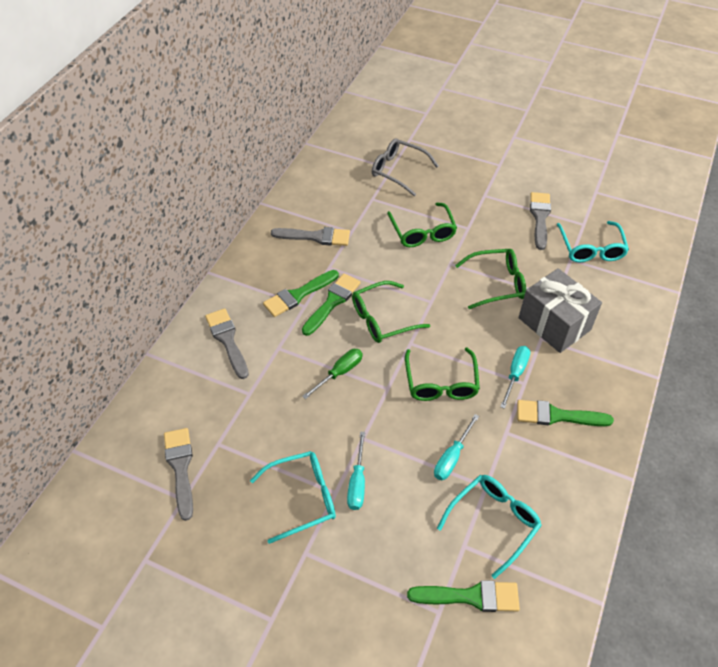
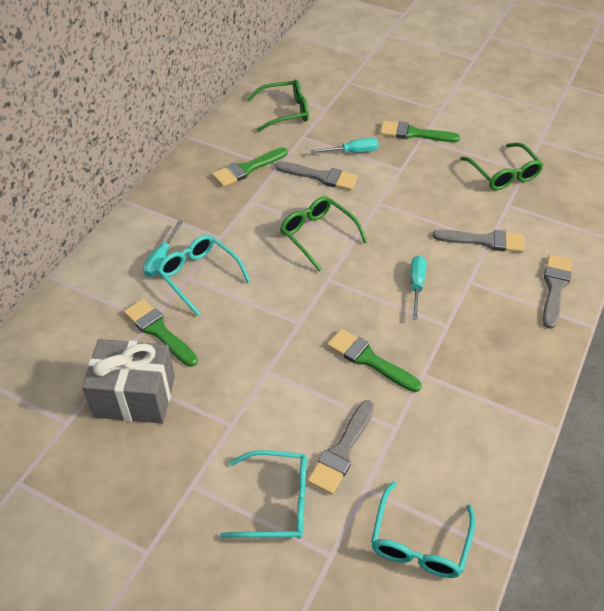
green glasses: 4 -> 3
green screwdriver: 1 -> 0
grey glasses: 1 -> 0

